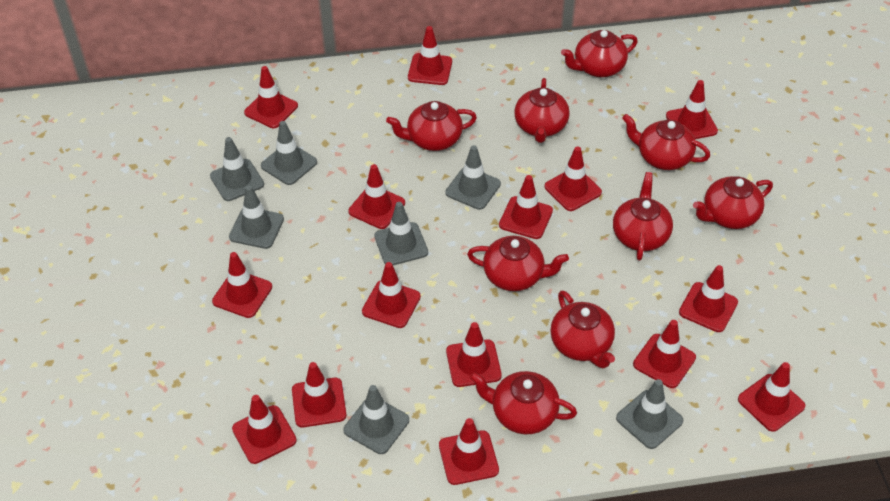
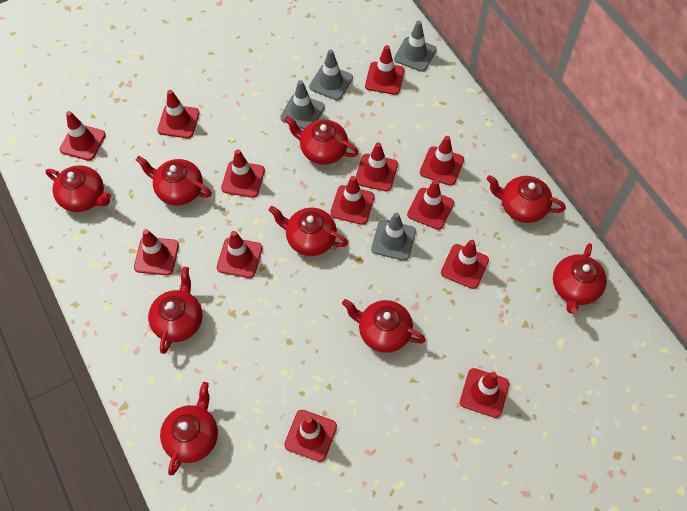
grey traffic cone: 7 -> 4
red traffic cone: 15 -> 13

